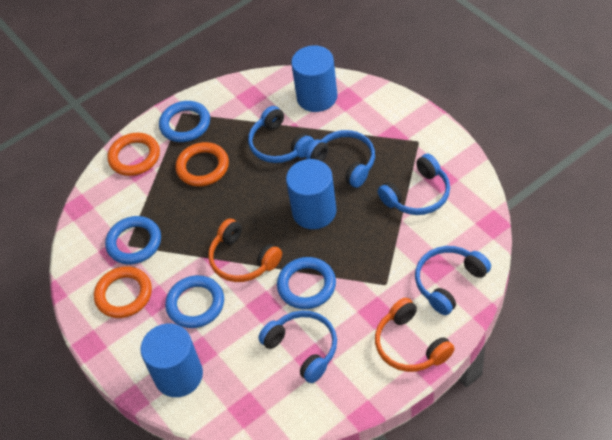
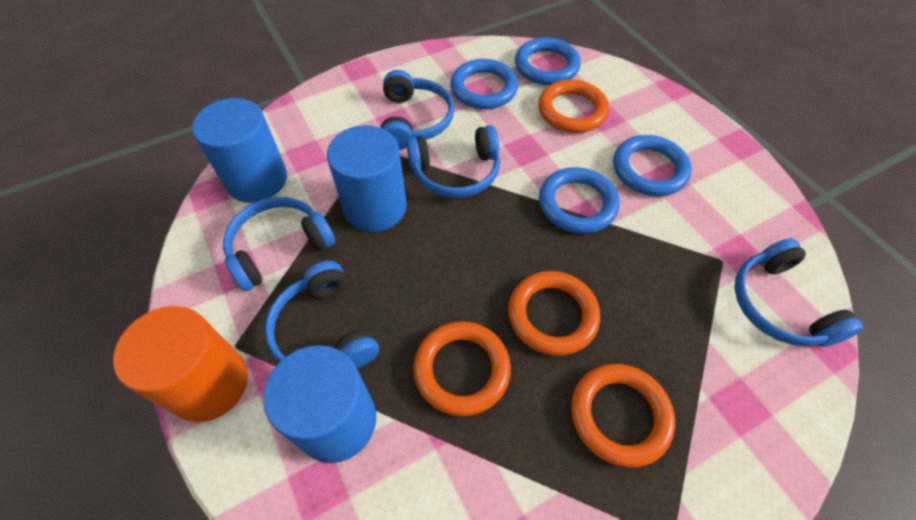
orange cylinder: 0 -> 1
orange headphones: 2 -> 0
orange ring: 3 -> 4

